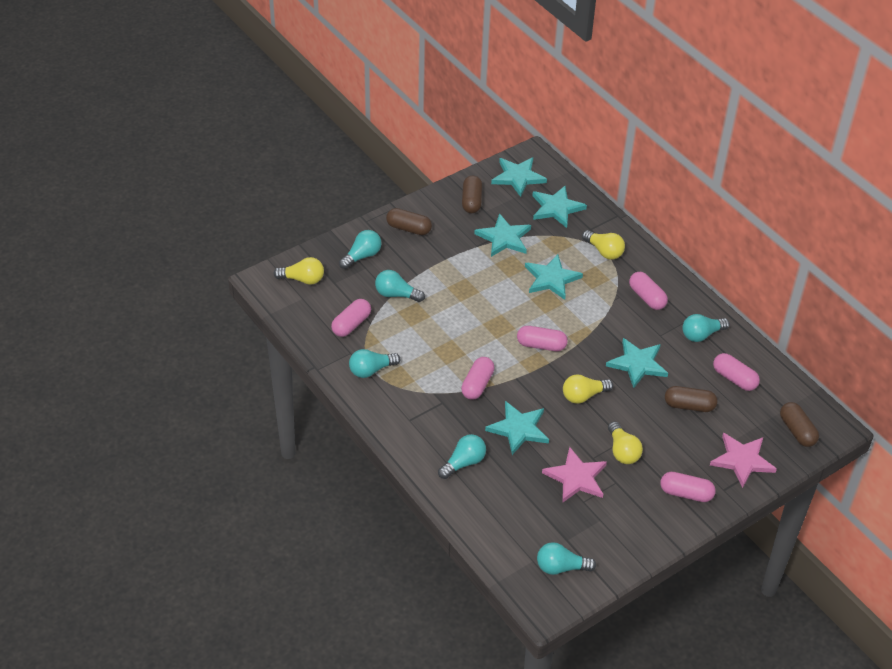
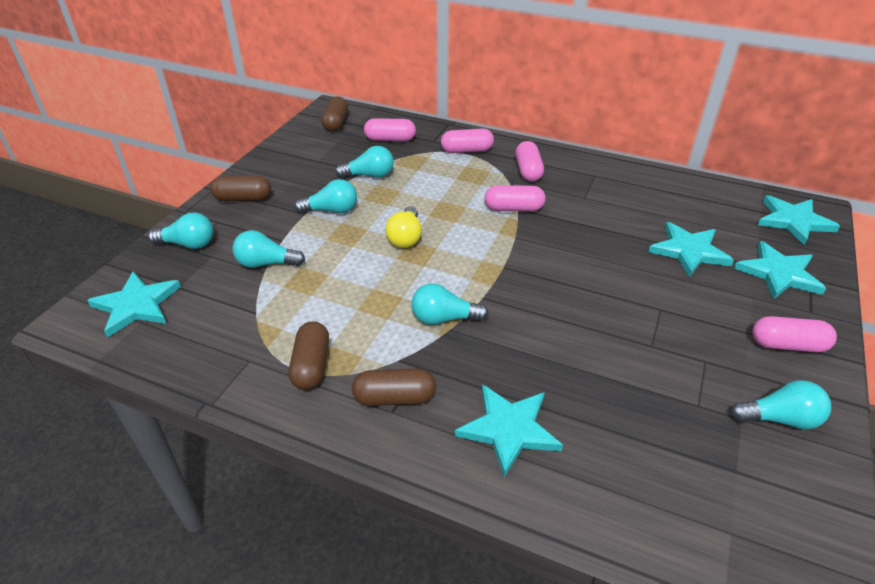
pink capsule: 6 -> 5
pink star: 2 -> 0
turquoise star: 6 -> 5
yellow light bulb: 4 -> 1

